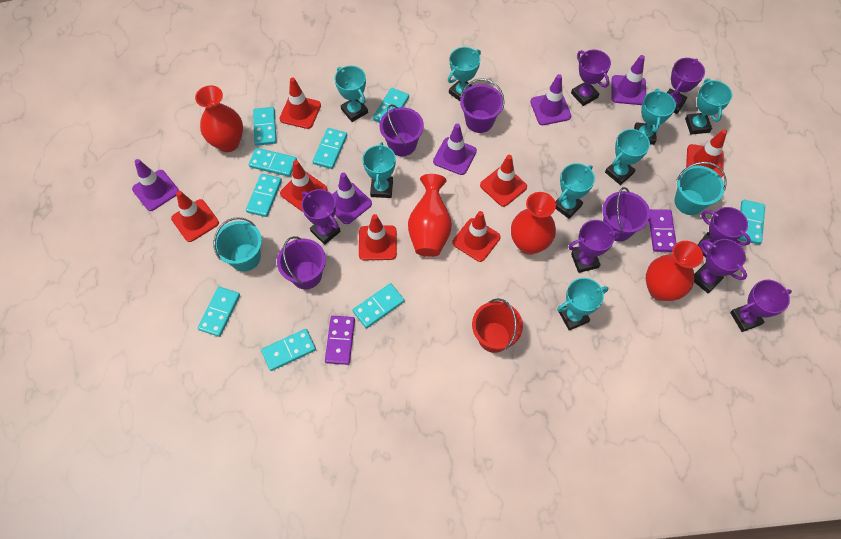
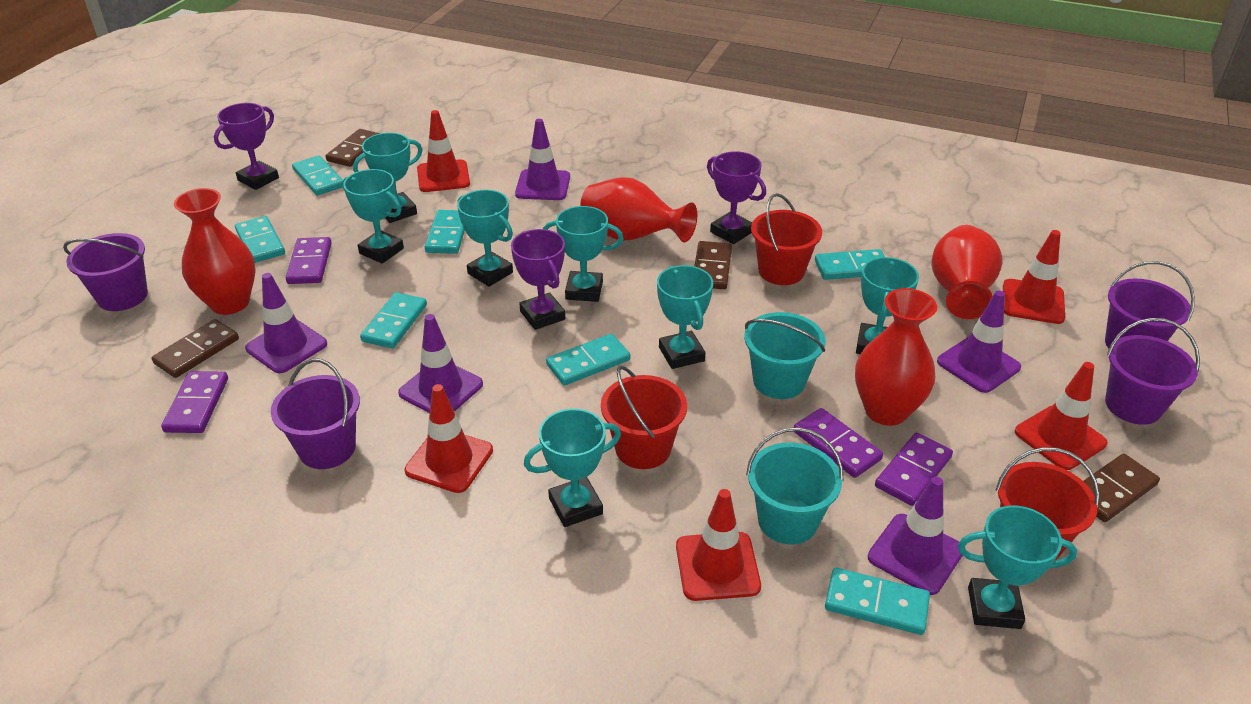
brown domino: 0 -> 4
purple domino: 2 -> 4
purple trophy: 7 -> 3
red bucket: 1 -> 3
red traffic cone: 7 -> 5
turquoise domino: 9 -> 7

